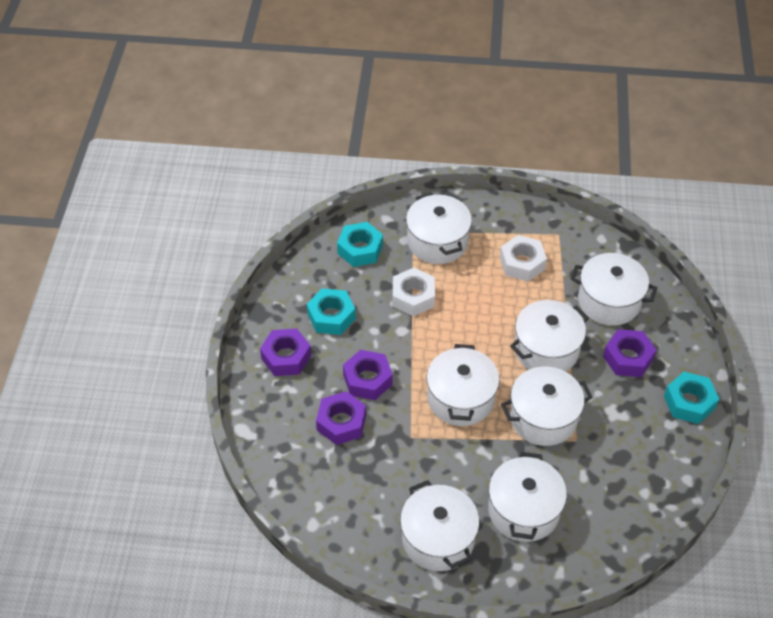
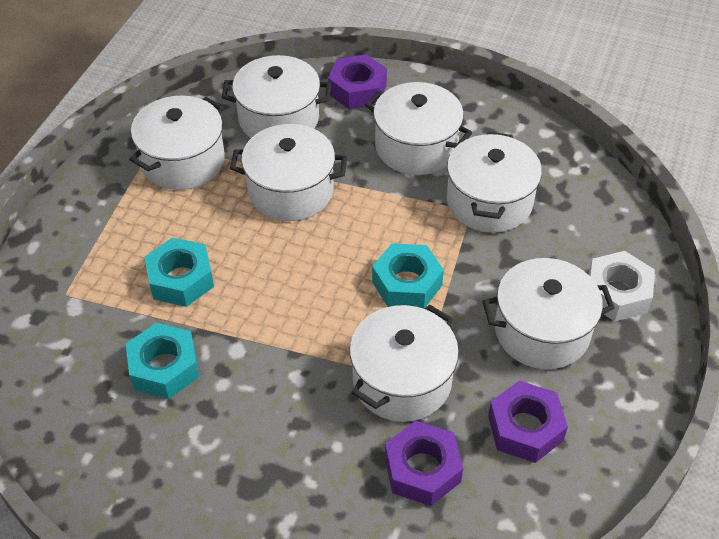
purple nut: 4 -> 3
white nut: 2 -> 1

